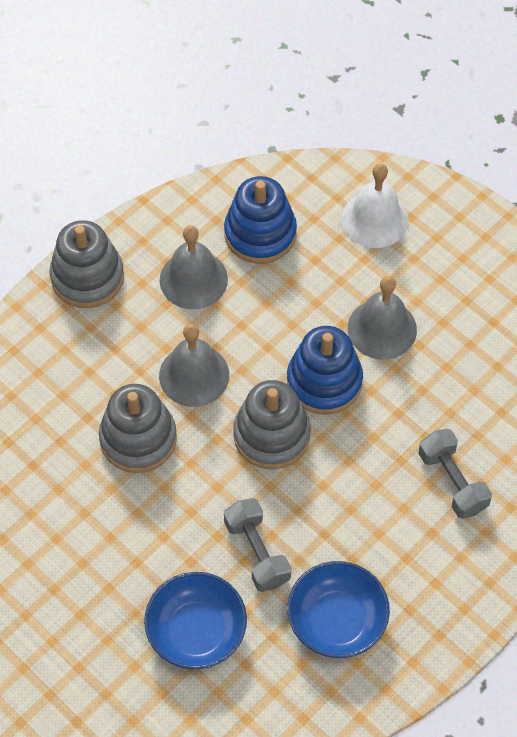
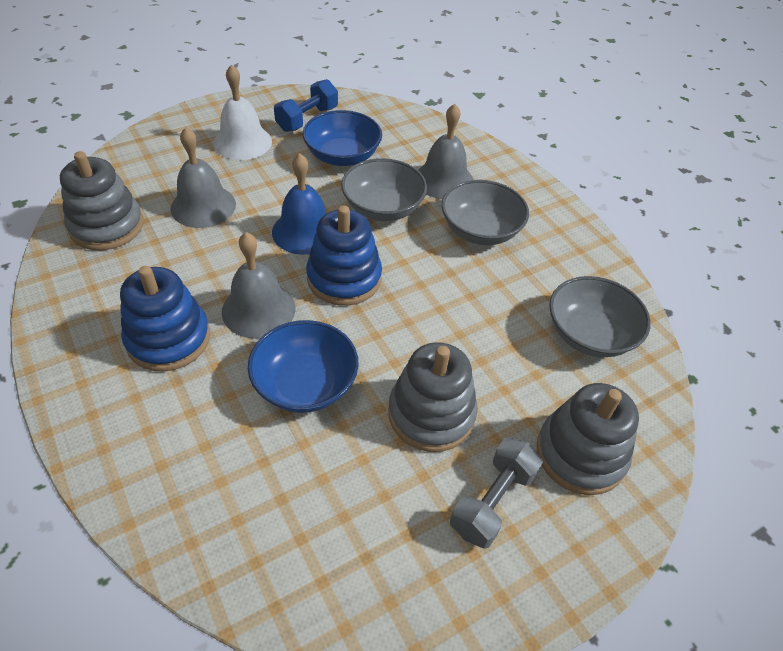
blue bell: 0 -> 1
blue dumbbell: 0 -> 1
grey bowl: 0 -> 3
grey dumbbell: 2 -> 1

